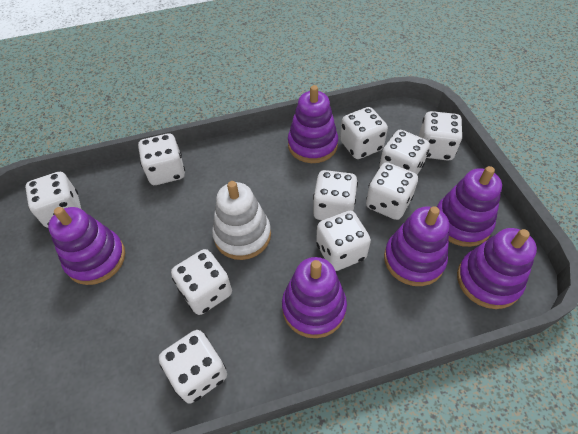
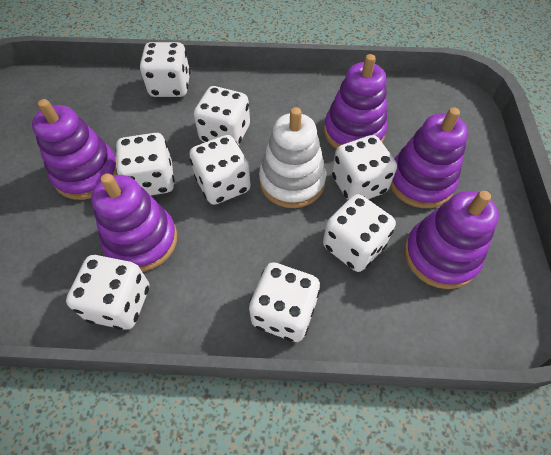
purple stacking toy: 6 -> 5
white dice: 10 -> 8

